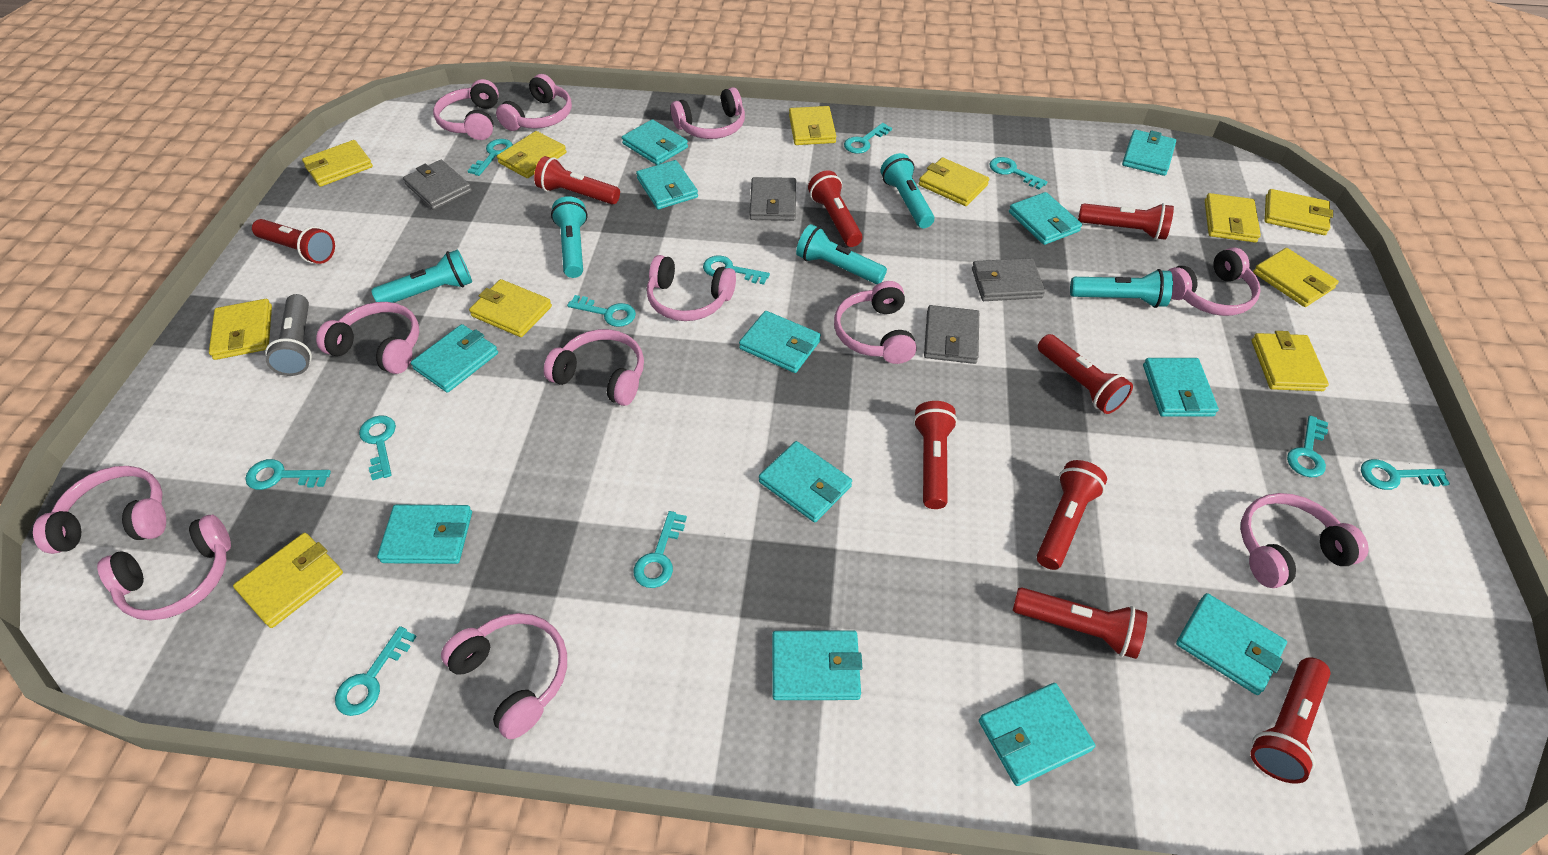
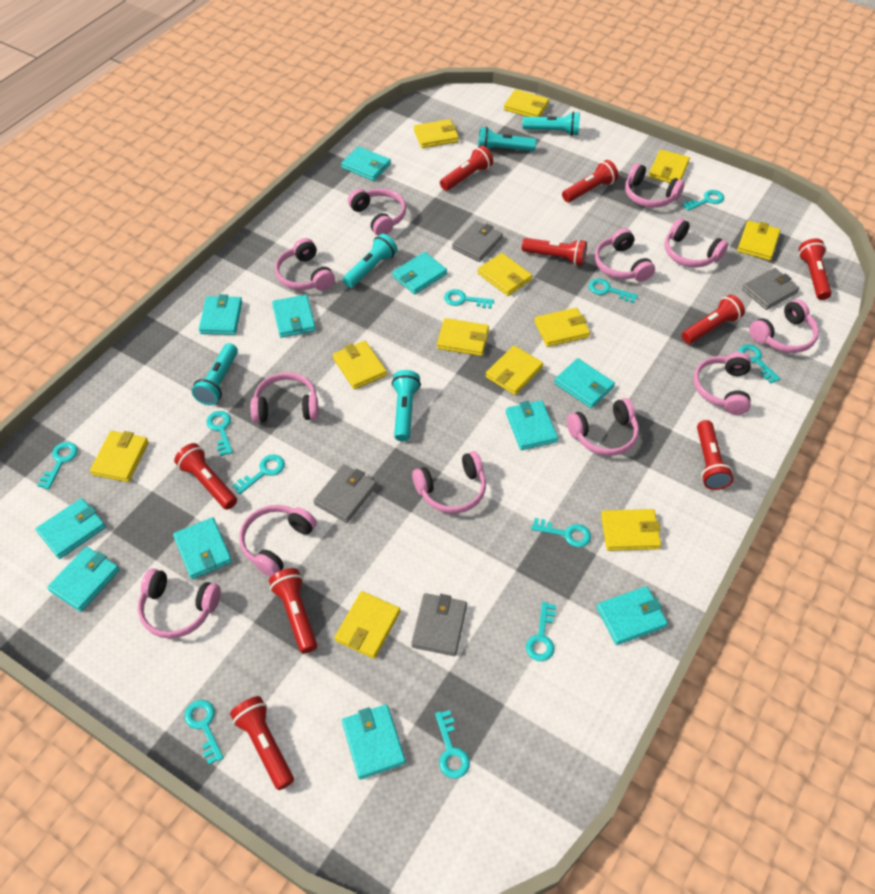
grey flashlight: 1 -> 0
turquoise wallet: 12 -> 11
yellow wallet: 11 -> 12

